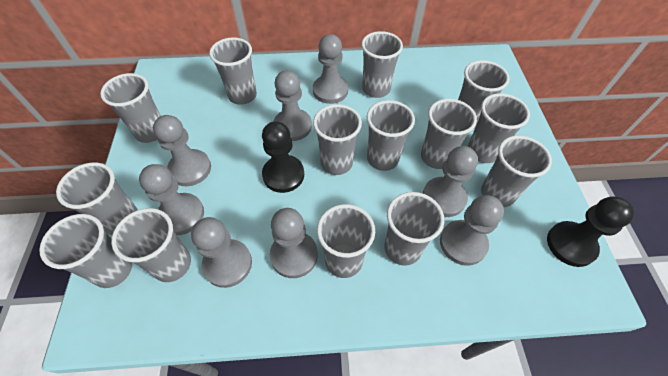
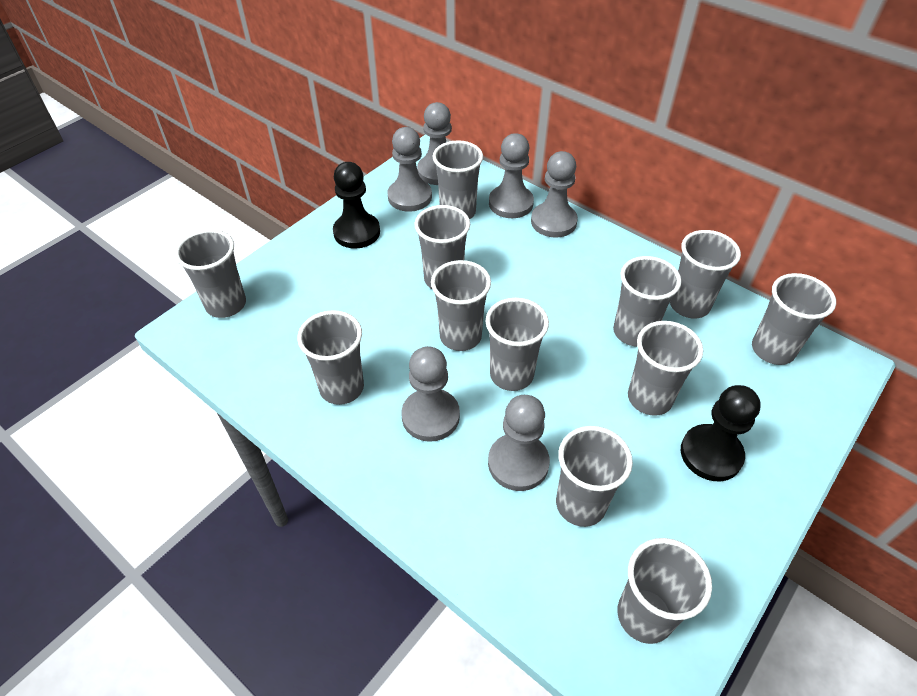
grey cup: 14 -> 12
grey pawn: 8 -> 6

